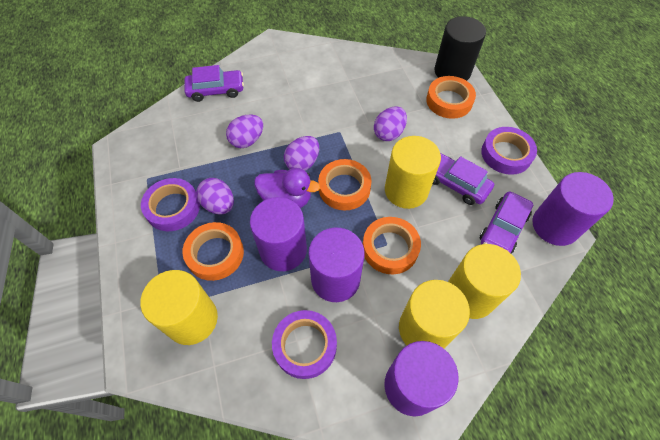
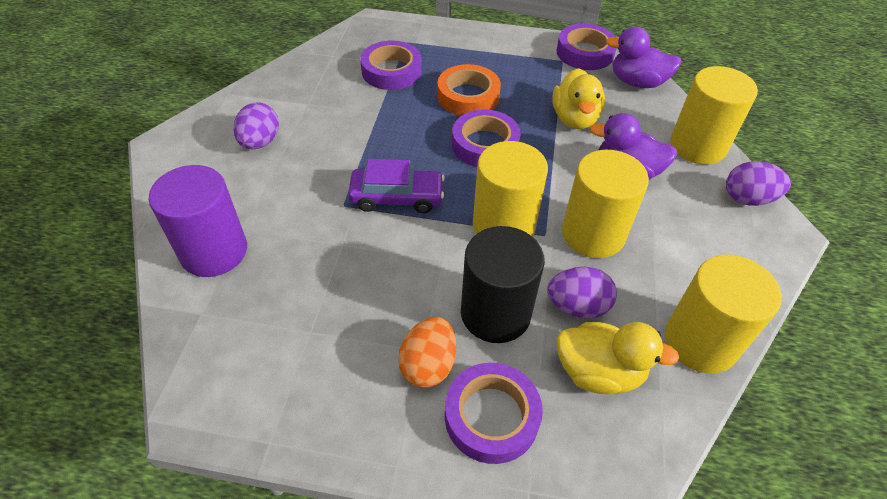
orange egg: 0 -> 1
orange tape: 4 -> 1
purple car: 3 -> 1
purple cylinder: 4 -> 1
purple duck: 1 -> 2
purple egg: 4 -> 3
purple tape: 3 -> 4
yellow duck: 0 -> 2

